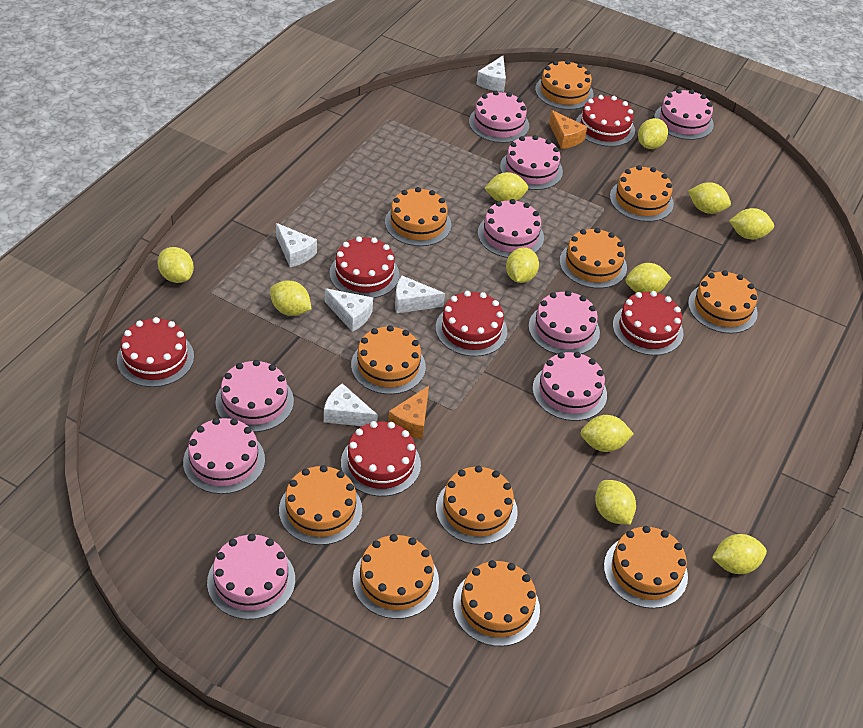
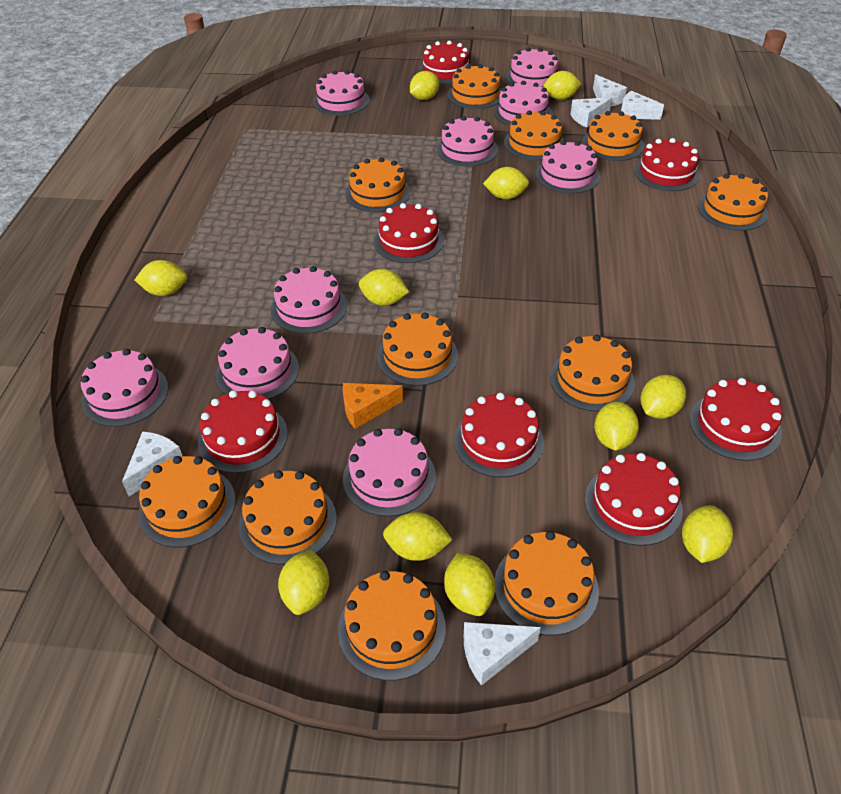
orange cheese: 2 -> 1
red cake: 6 -> 7

